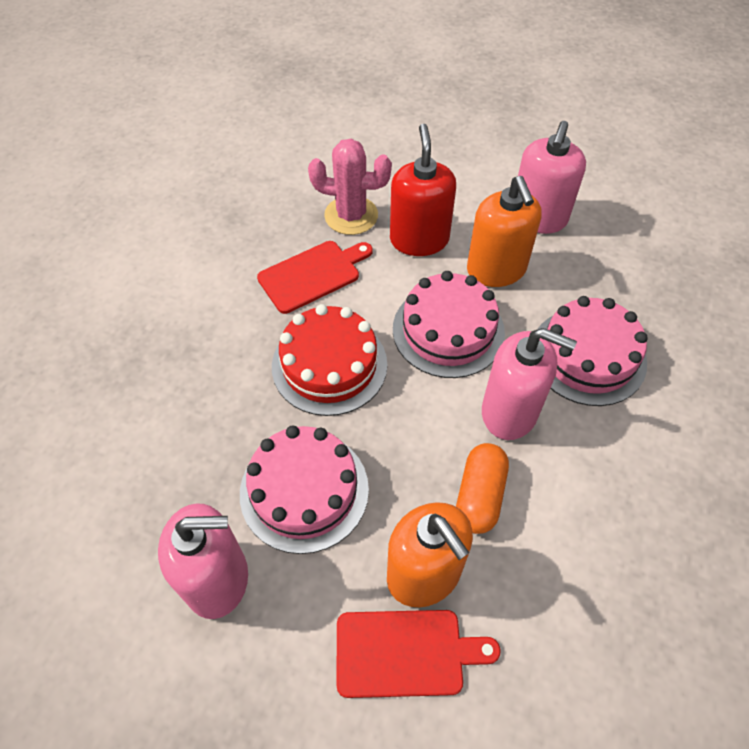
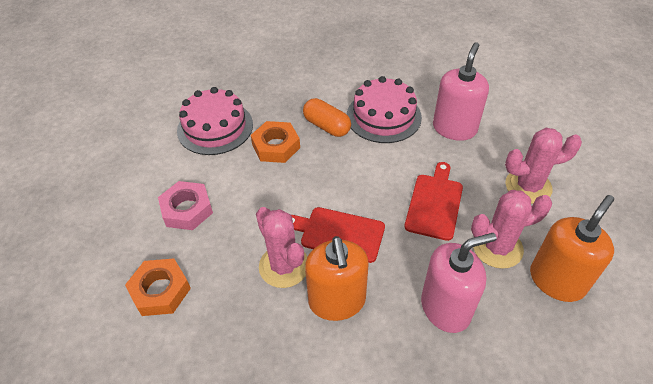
orange nut: 0 -> 2
pink cactus: 1 -> 3
pink cake: 3 -> 2
pink nut: 0 -> 1
pink soap dispenser: 3 -> 2
red cake: 1 -> 0
red soap dispenser: 1 -> 0

